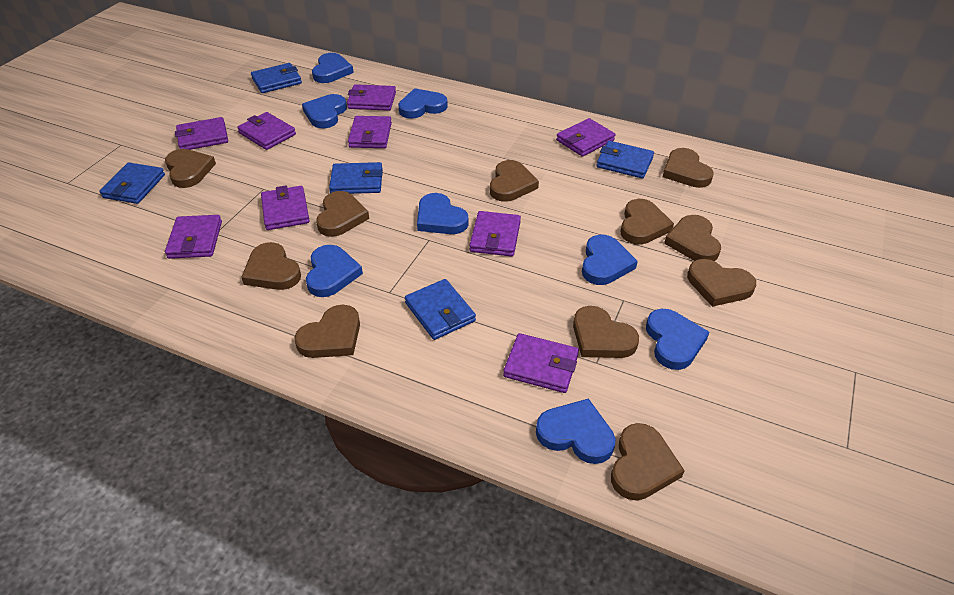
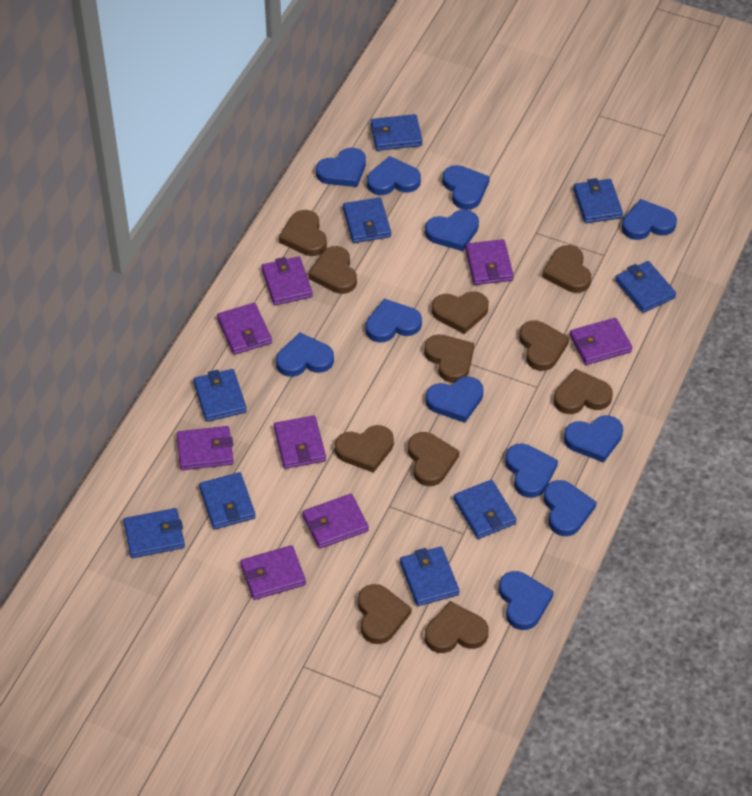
blue heart: 8 -> 12
blue wallet: 5 -> 9
purple wallet: 9 -> 8

